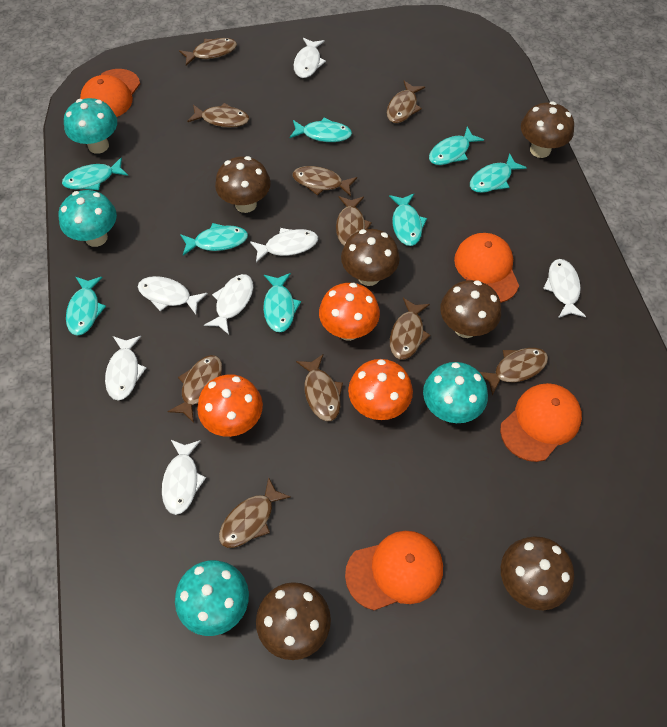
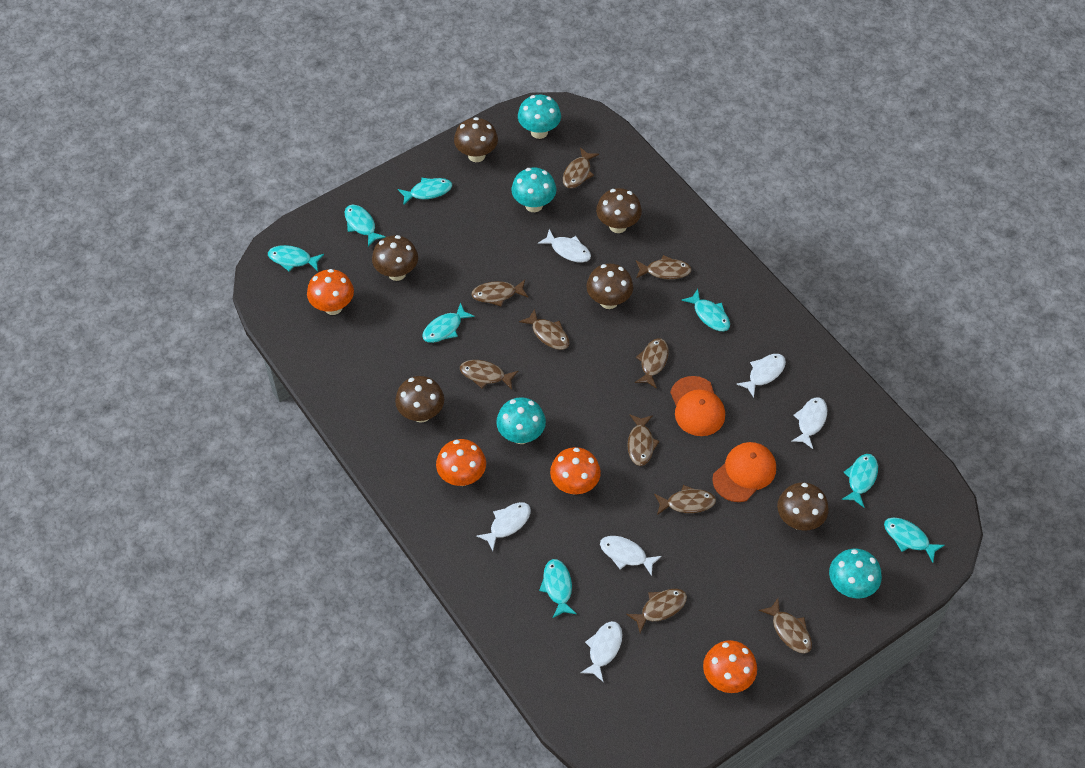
orange cap: 4 -> 2
orange mushroom: 3 -> 4
white fish: 7 -> 6

